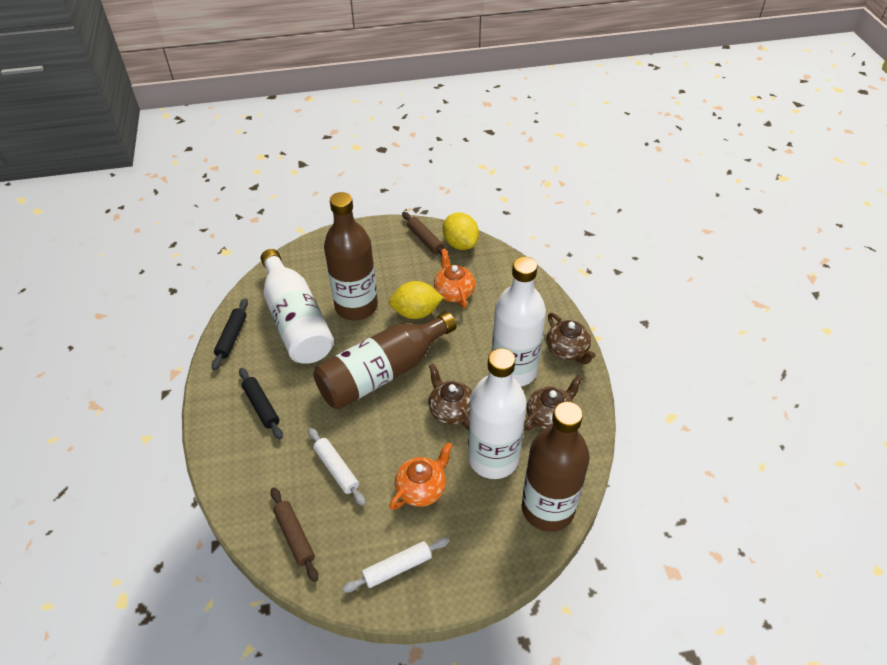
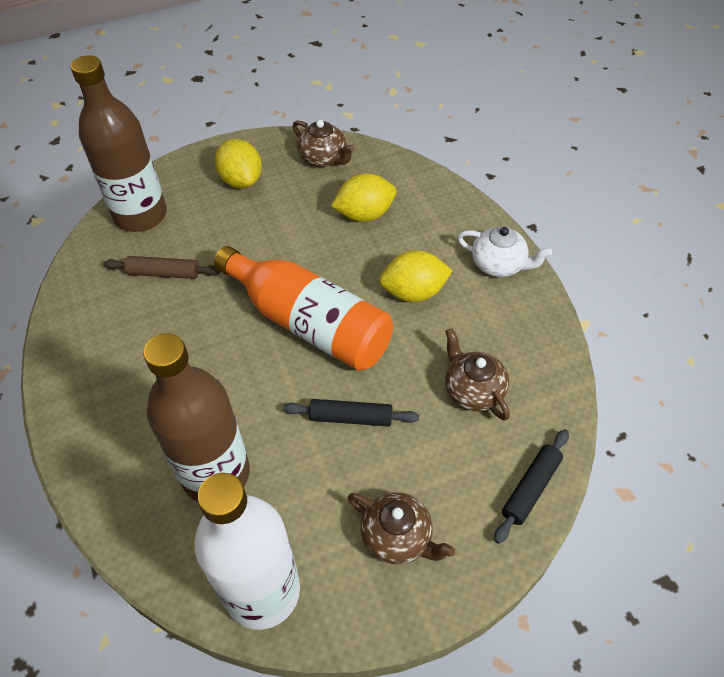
brown bottle: 3 -> 2
brown rolling pin: 2 -> 1
orange bottle: 0 -> 1
orange teapot: 2 -> 0
white bottle: 3 -> 1
white rolling pin: 2 -> 0
white teapot: 0 -> 1
yellow lemon: 2 -> 3

